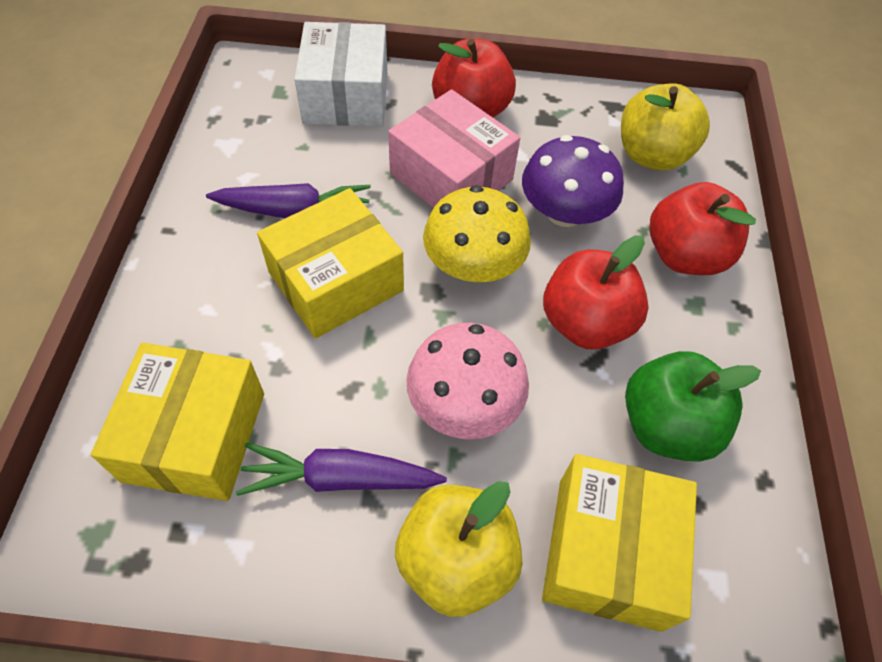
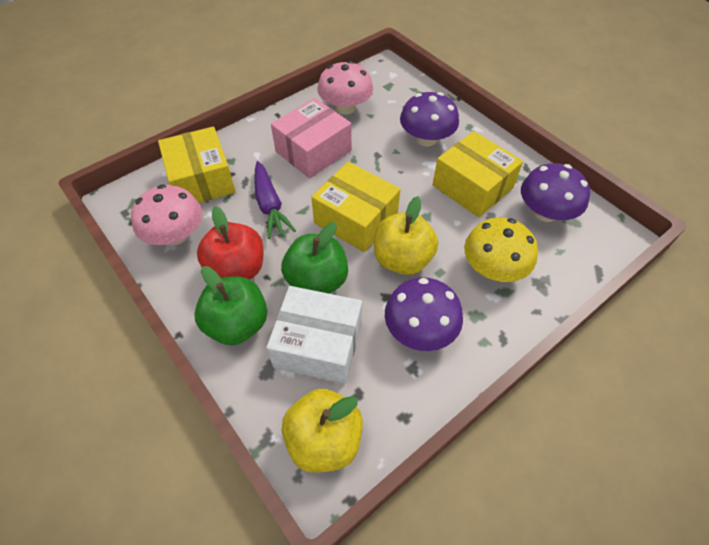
green apple: 1 -> 2
pink mushroom: 1 -> 2
purple carrot: 2 -> 1
purple mushroom: 1 -> 3
red apple: 3 -> 1

